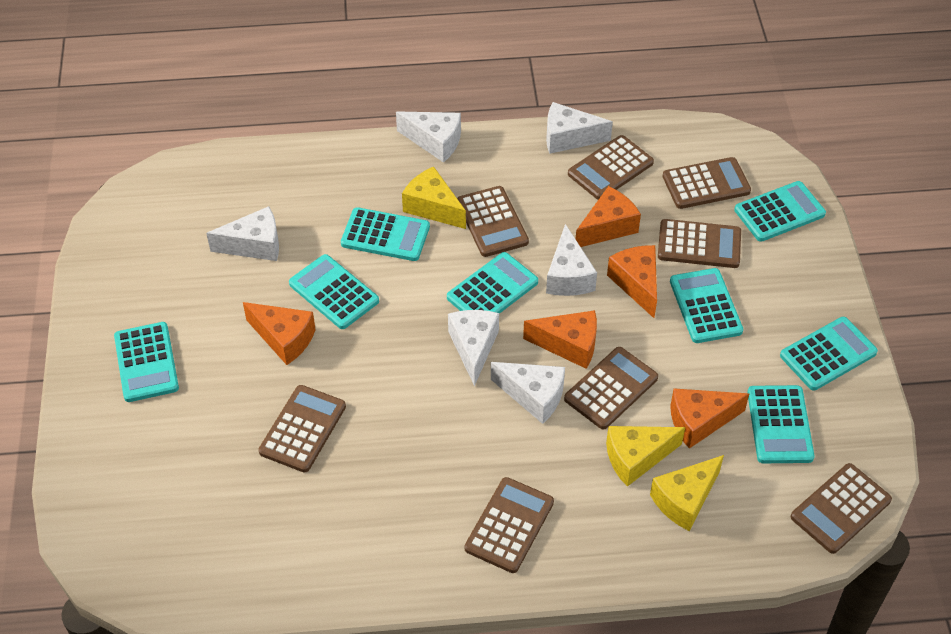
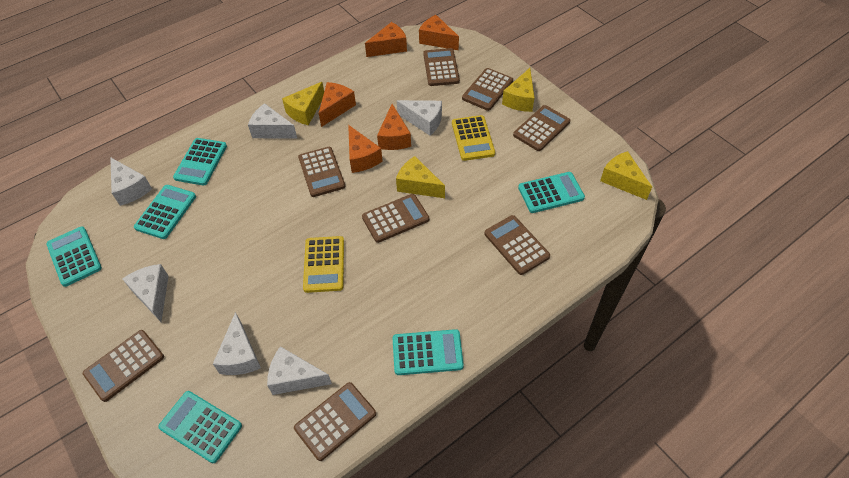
turquoise calculator: 8 -> 6
yellow calculator: 0 -> 2
yellow cheese: 3 -> 4

